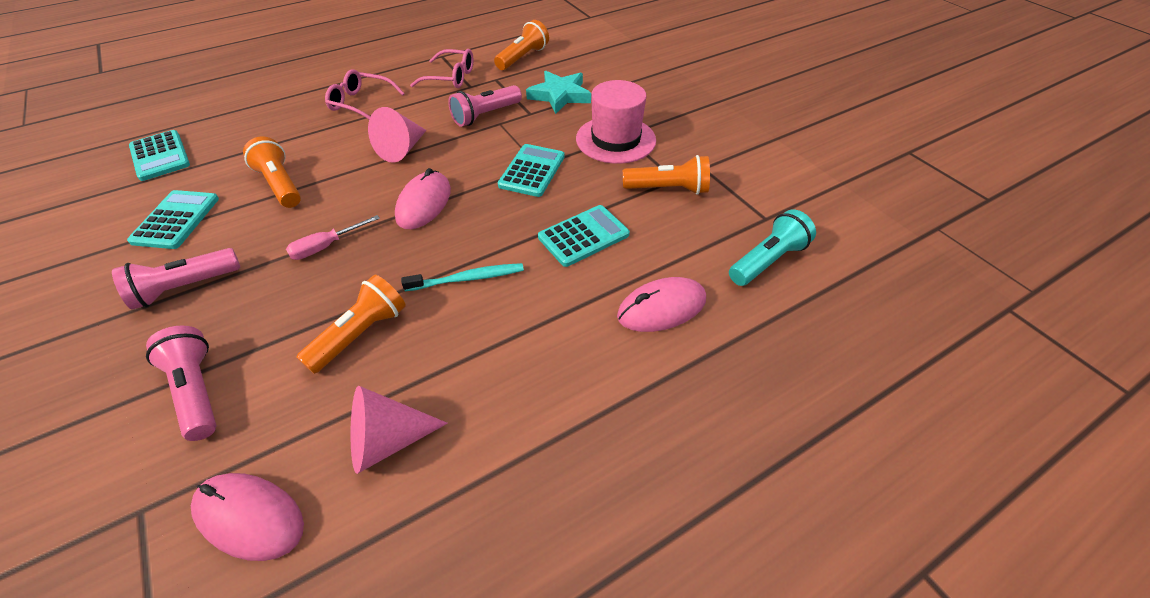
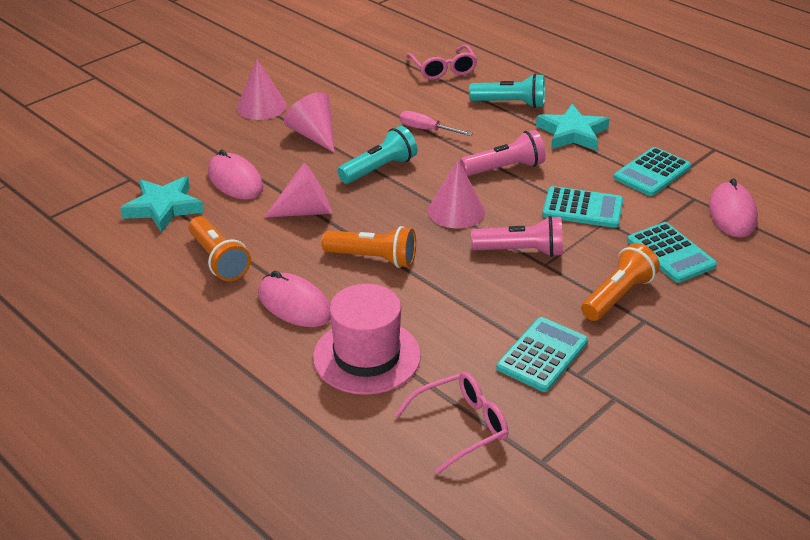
orange flashlight: 4 -> 3
pink cone: 2 -> 4
pink flashlight: 3 -> 2
turquoise flashlight: 1 -> 2
turquoise star: 1 -> 2
turquoise toothbrush: 1 -> 0

